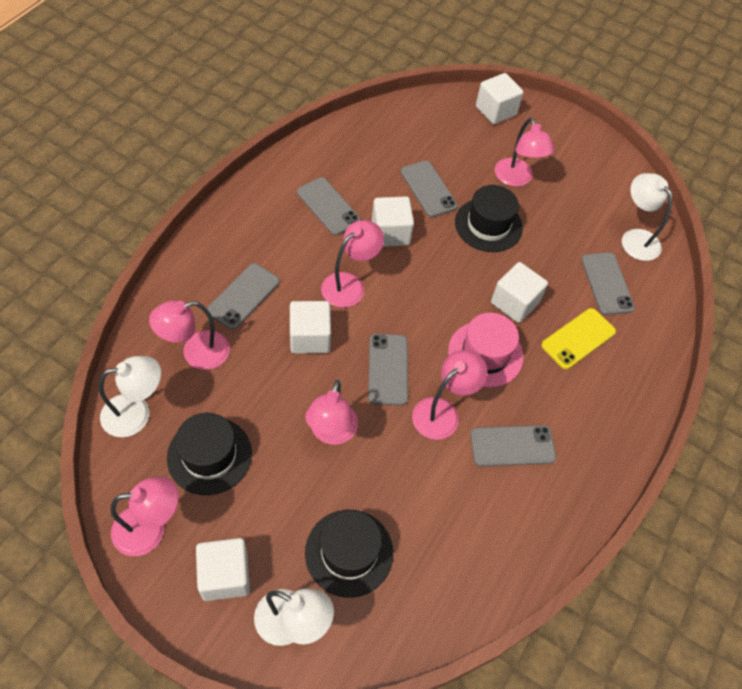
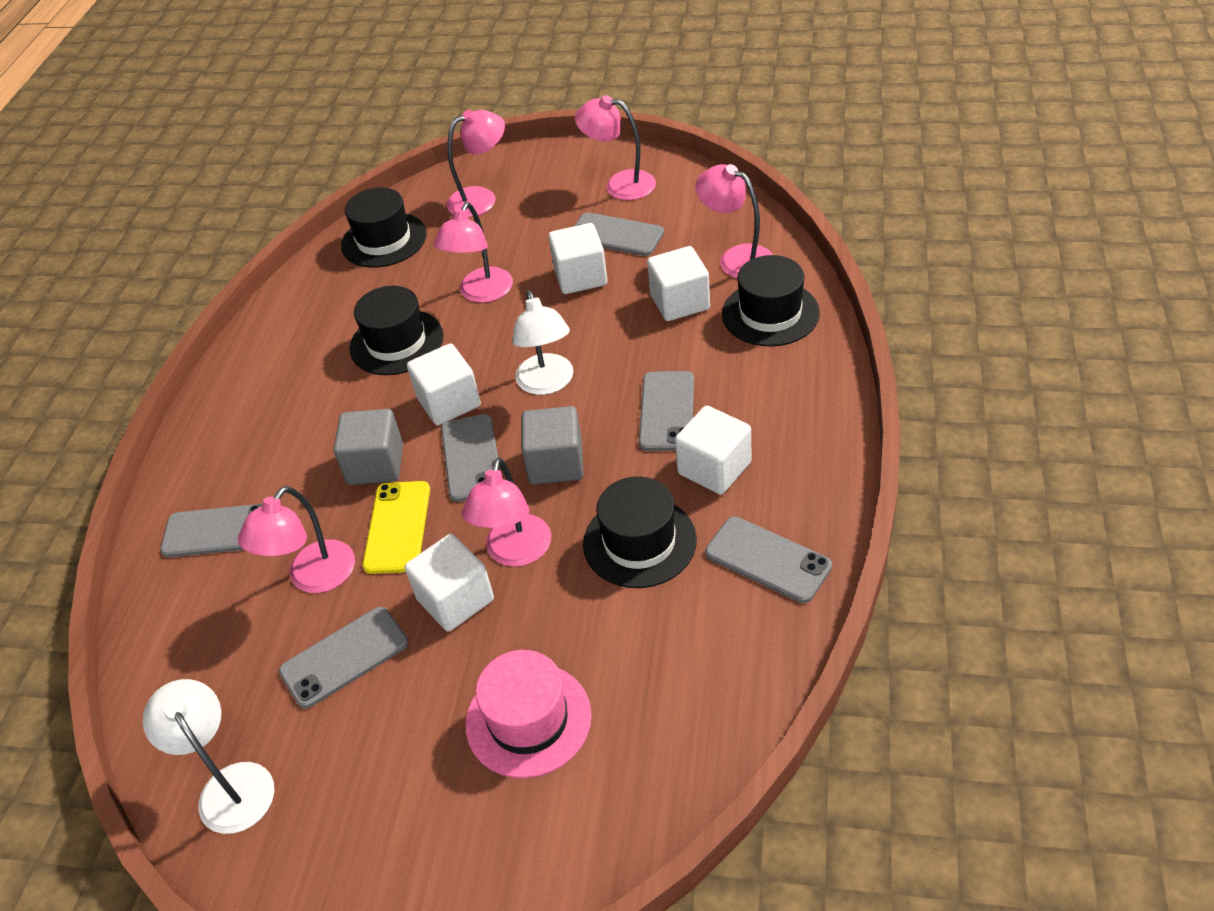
black hat: 3 -> 4
grey cube: 0 -> 2
white lamp: 3 -> 2

